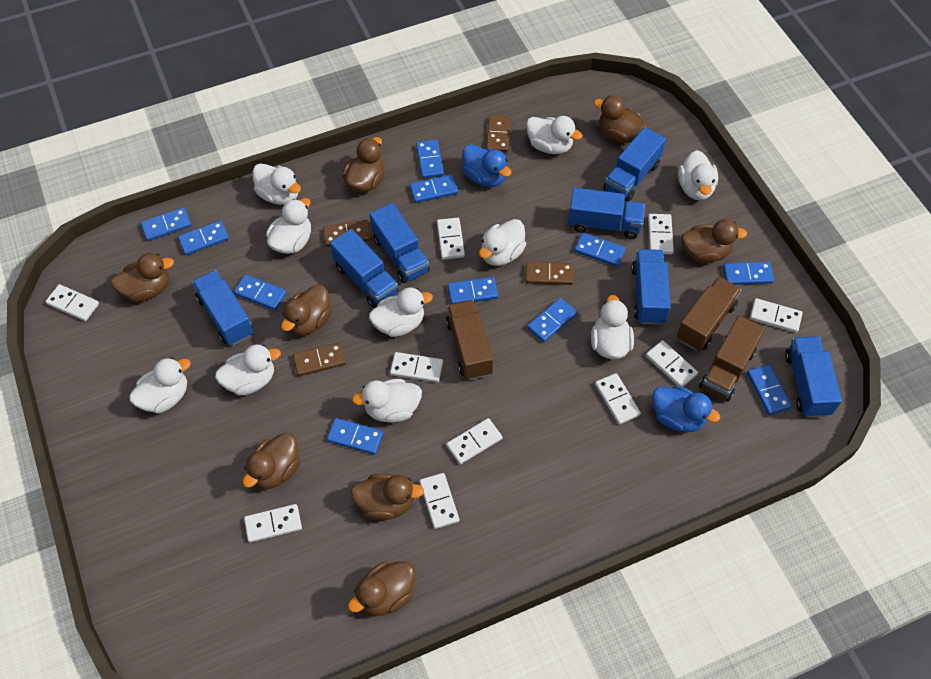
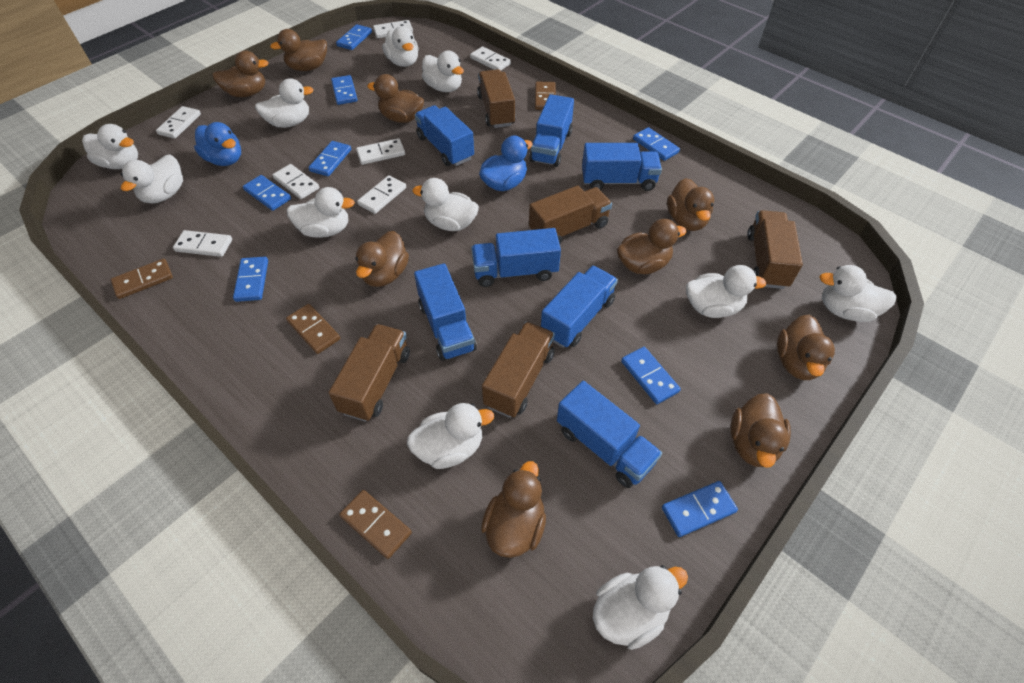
blue domino: 11 -> 8
brown duck: 8 -> 9
brown truck: 3 -> 5
white domino: 10 -> 7
white duck: 10 -> 11

